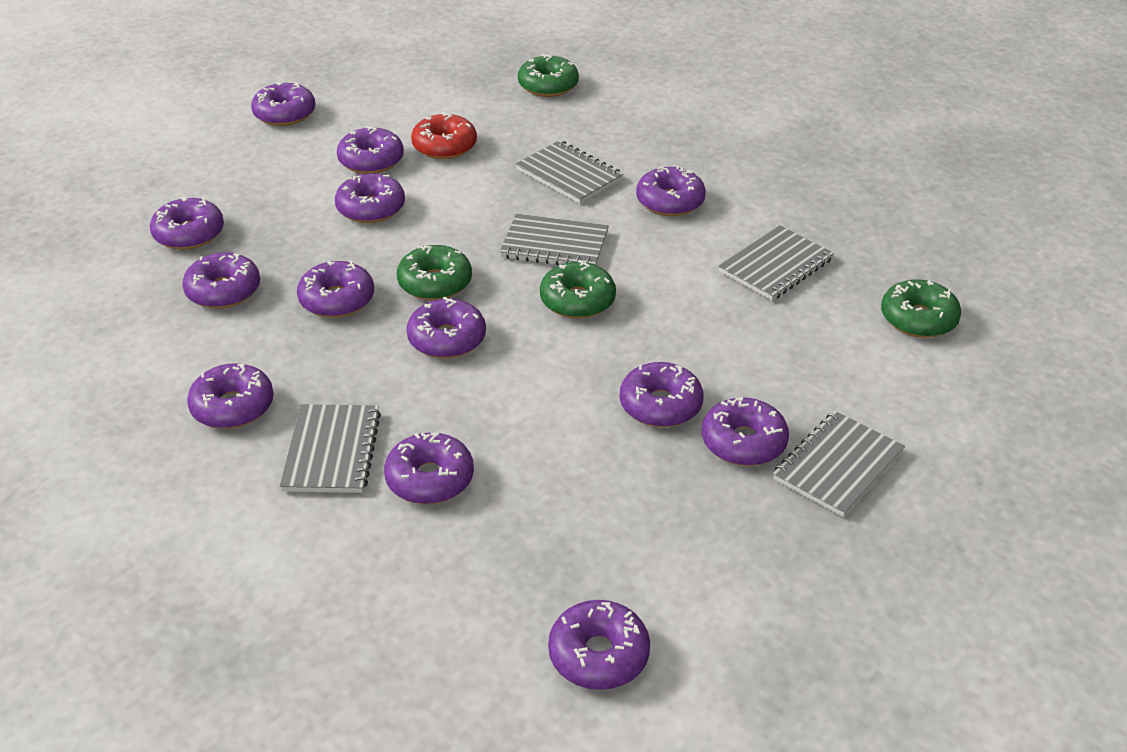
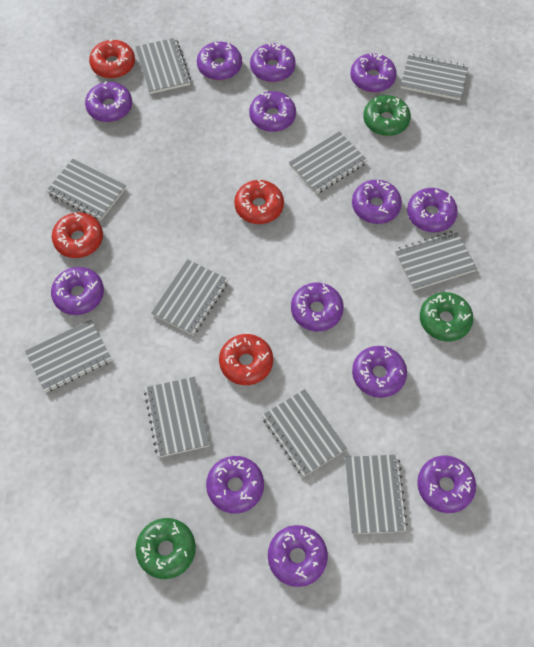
green donut: 4 -> 3
grey notebook: 5 -> 10
red donut: 1 -> 4

